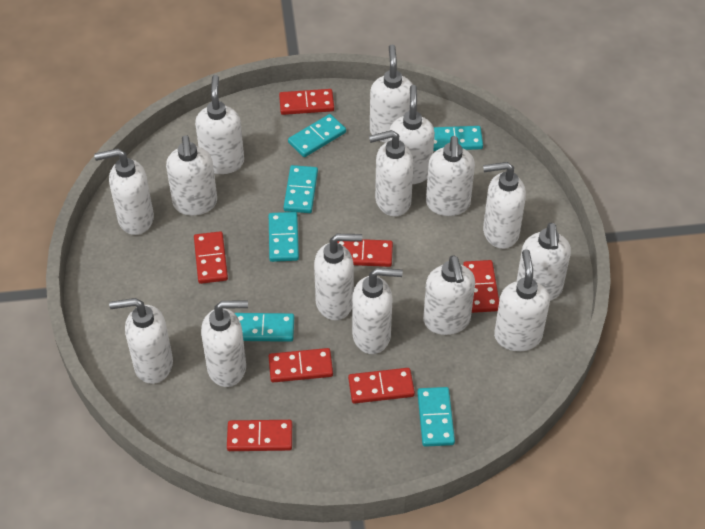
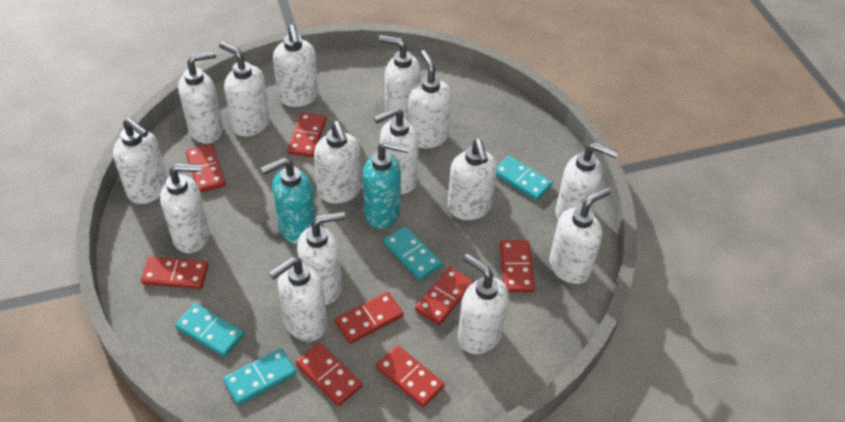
red domino: 7 -> 8
turquoise domino: 6 -> 4
turquoise soap dispenser: 0 -> 2

